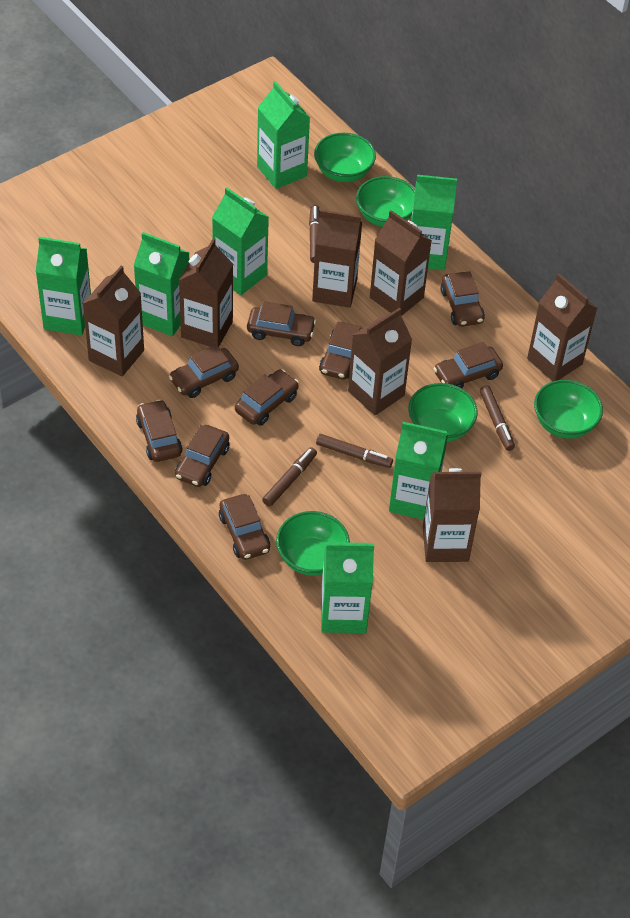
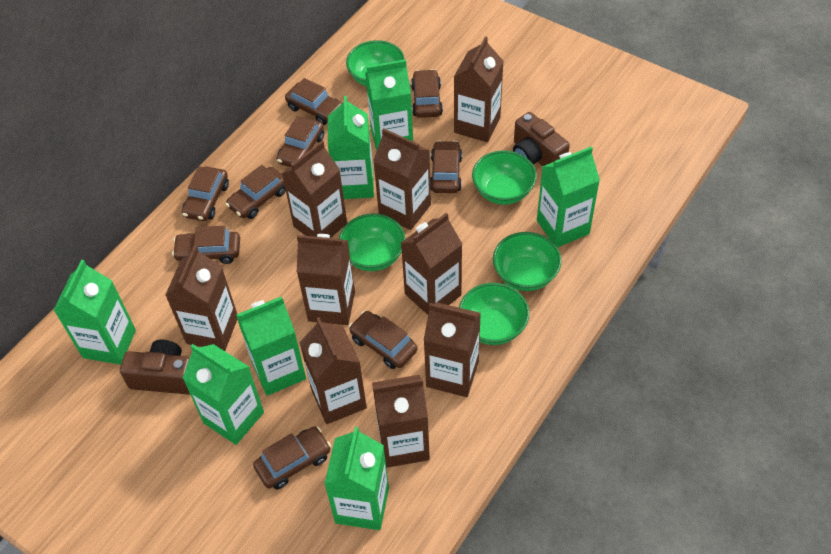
brown camera: 0 -> 2
brown carton: 7 -> 9
brown marker: 4 -> 0

